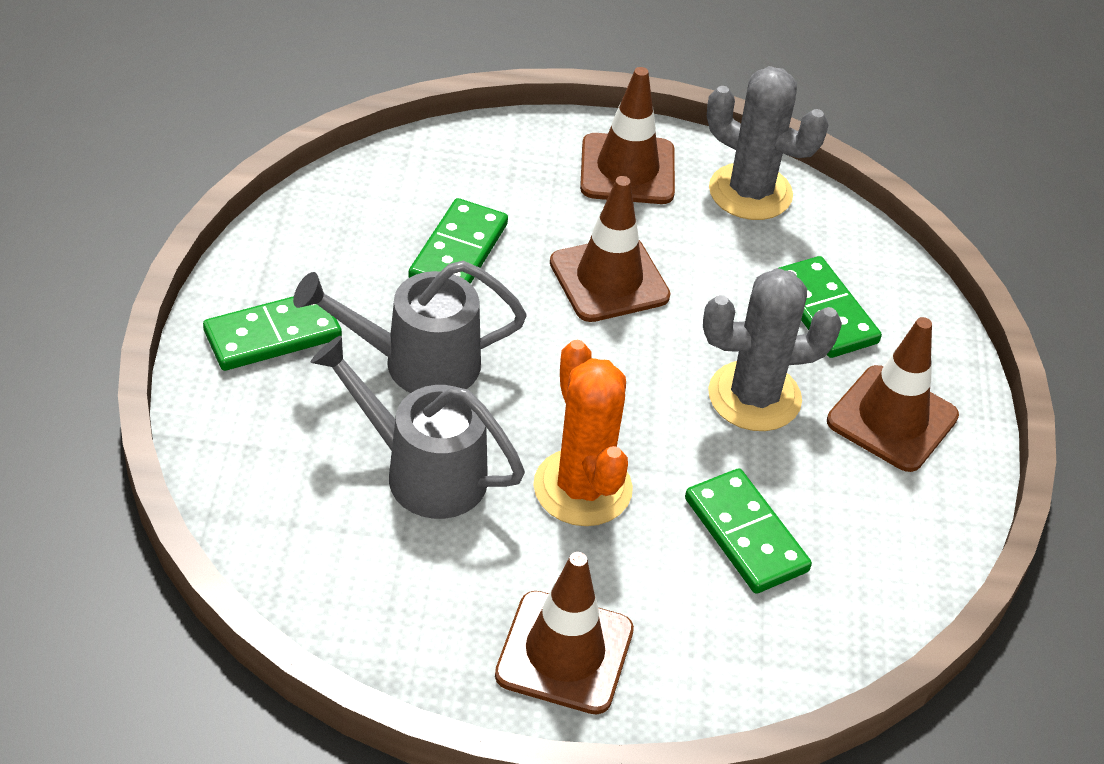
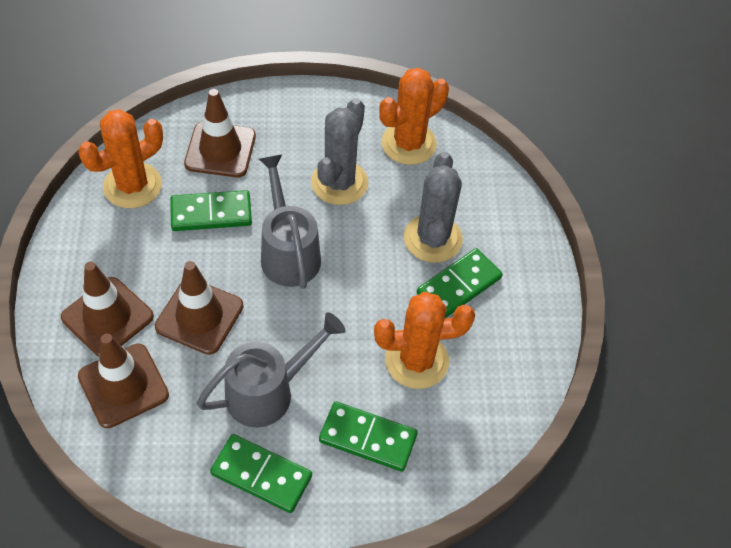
orange cactus: 1 -> 3

